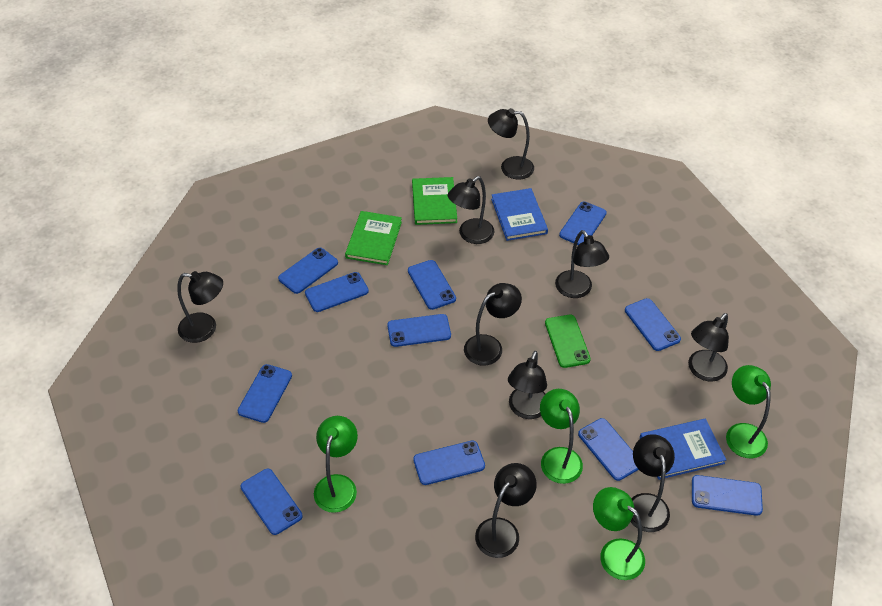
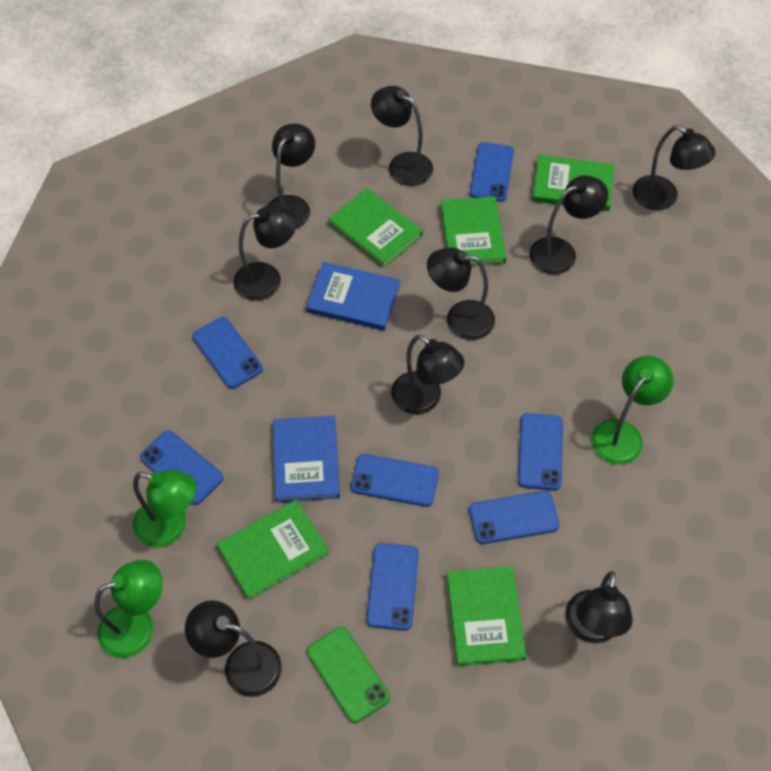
blue phone: 11 -> 7
green book: 2 -> 5
green lamp: 4 -> 3

